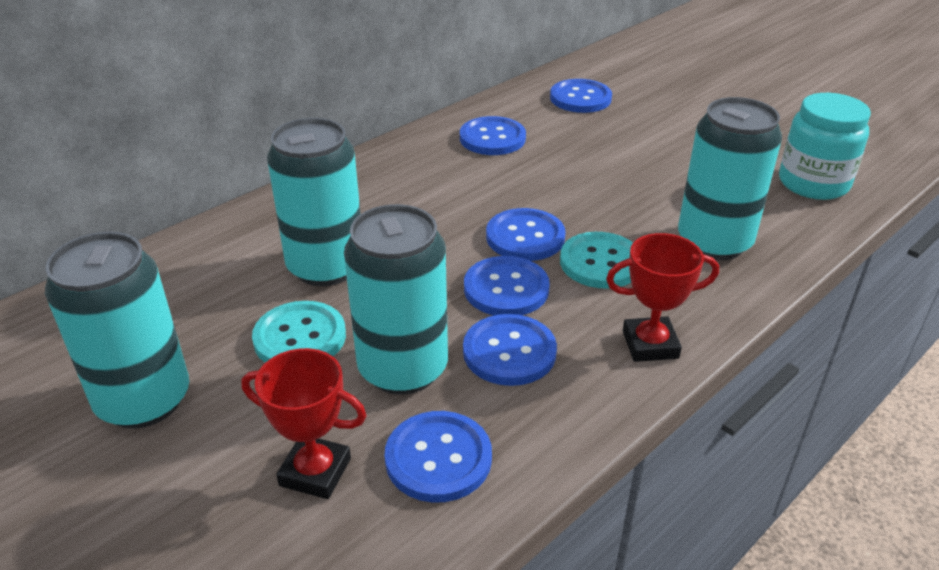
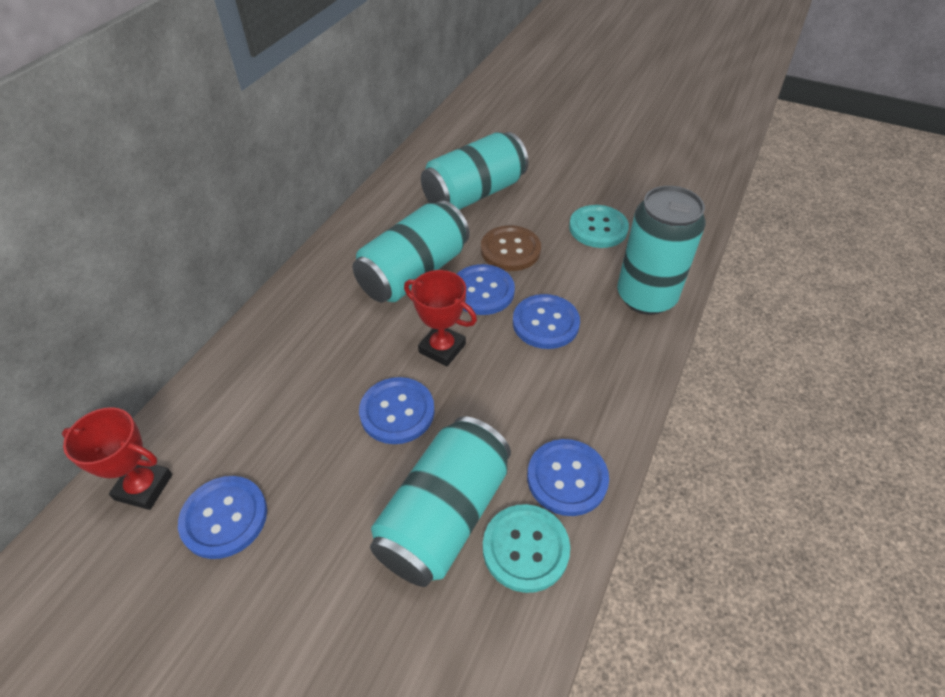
blue button: 6 -> 5
brown button: 0 -> 1
turquoise jar: 1 -> 0

